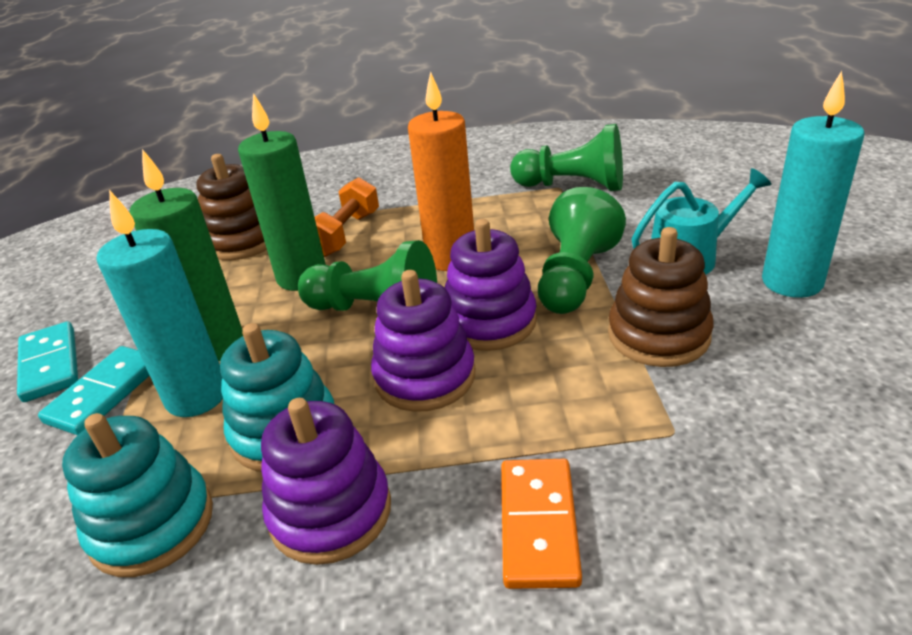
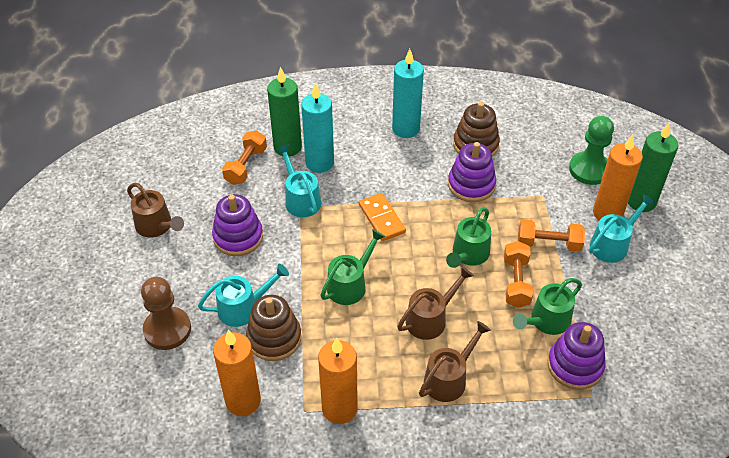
brown pawn: 0 -> 1
brown watering can: 0 -> 3
green pawn: 3 -> 1
green watering can: 0 -> 3
orange candle: 1 -> 3
orange dumbbell: 1 -> 3
turquoise domino: 2 -> 0
turquoise stacking toy: 2 -> 0
turquoise watering can: 1 -> 3

